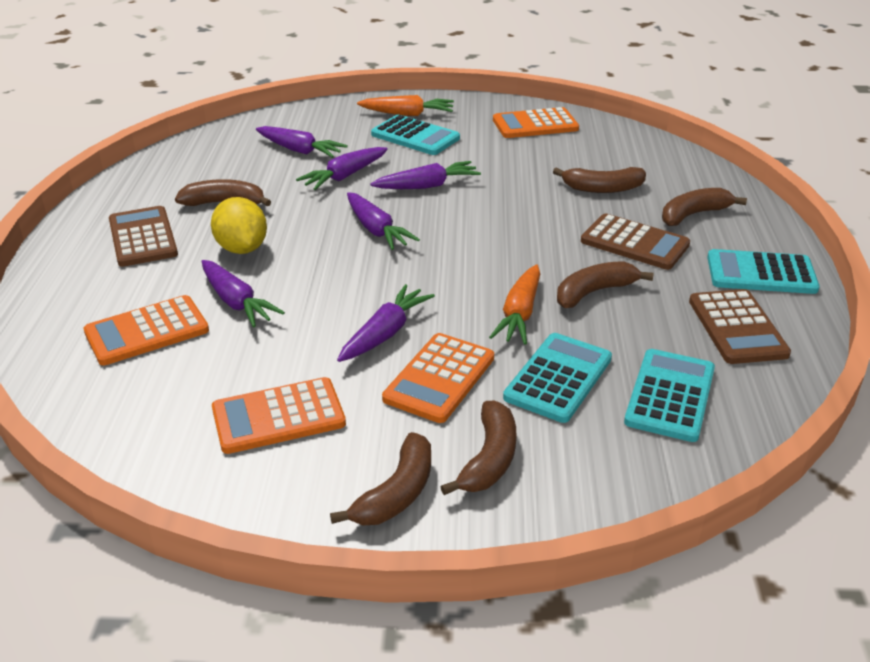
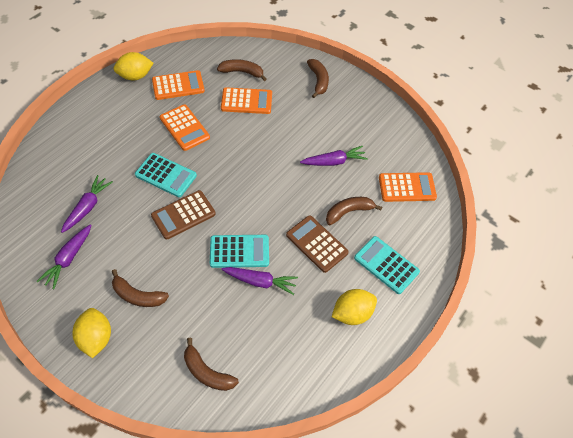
brown banana: 6 -> 5
brown calculator: 3 -> 2
orange carrot: 2 -> 0
purple carrot: 6 -> 4
turquoise calculator: 4 -> 3
yellow lemon: 1 -> 3

